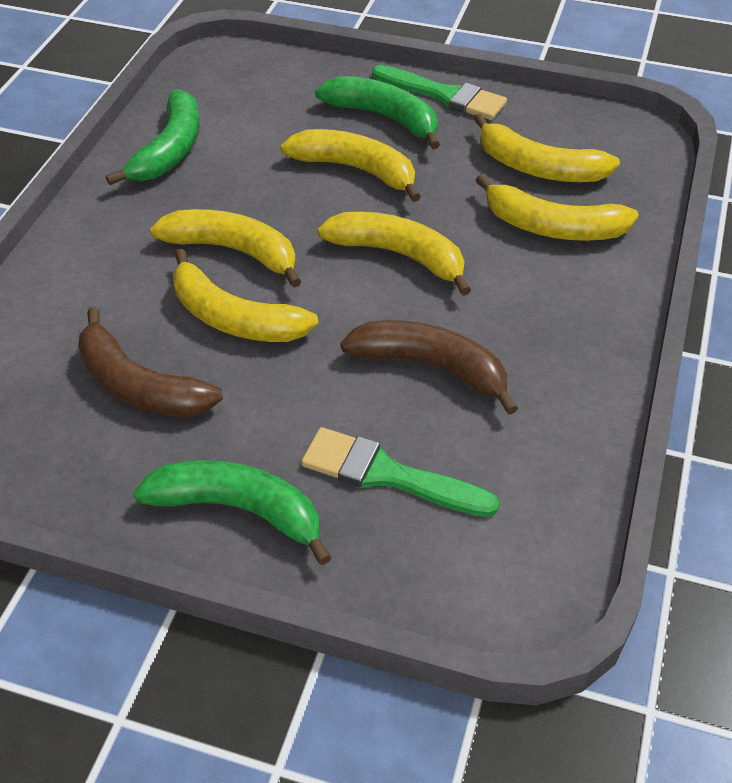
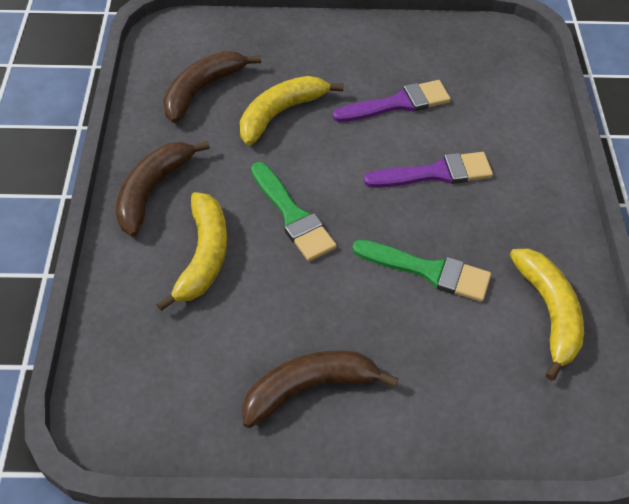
brown banana: 2 -> 3
green banana: 3 -> 0
purple brush: 0 -> 2
yellow banana: 6 -> 3

